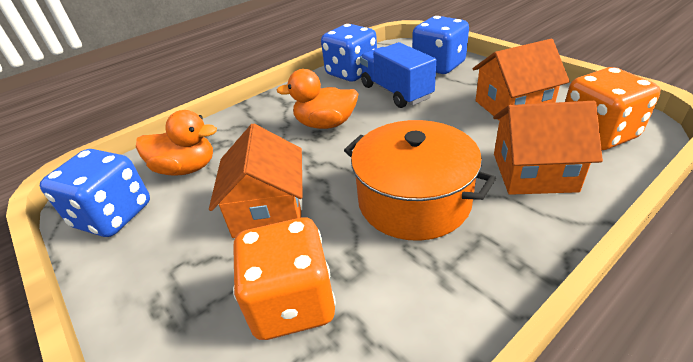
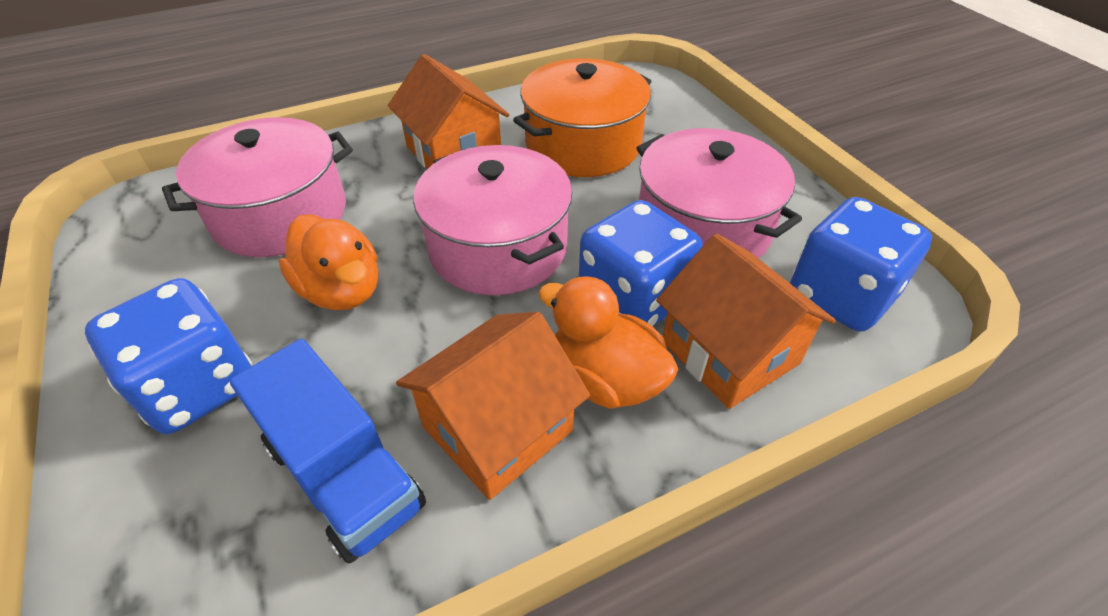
orange dice: 2 -> 0
pink pot: 0 -> 3

